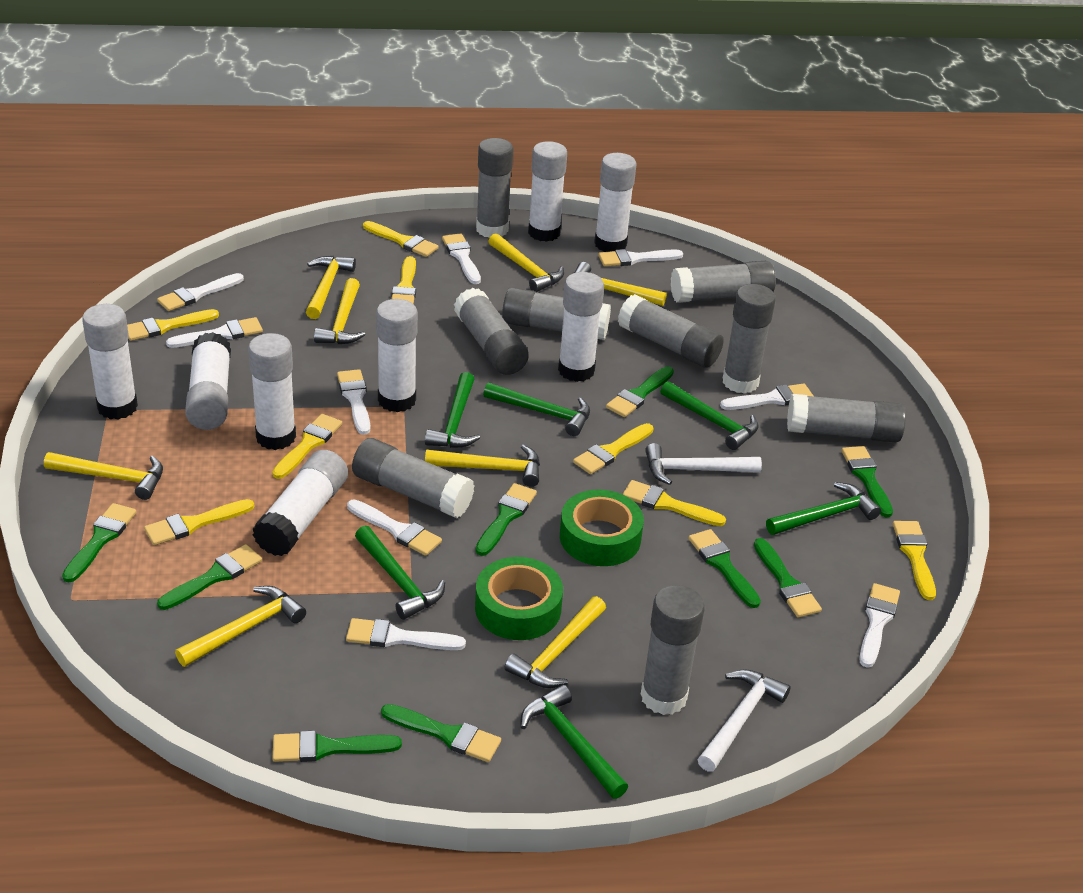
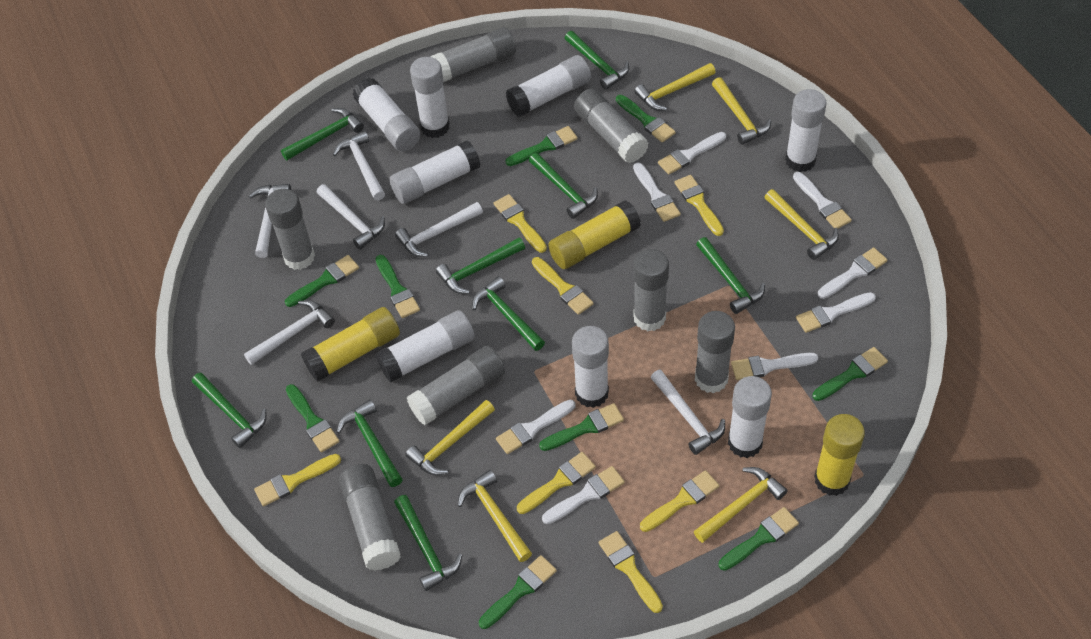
green hammer: 6 -> 9
green tape: 2 -> 0
grey glue stick: 9 -> 7
white brush: 9 -> 8
white hammer: 2 -> 6
yellow brush: 8 -> 7
yellow glue stick: 0 -> 3
yellow hammer: 8 -> 6

